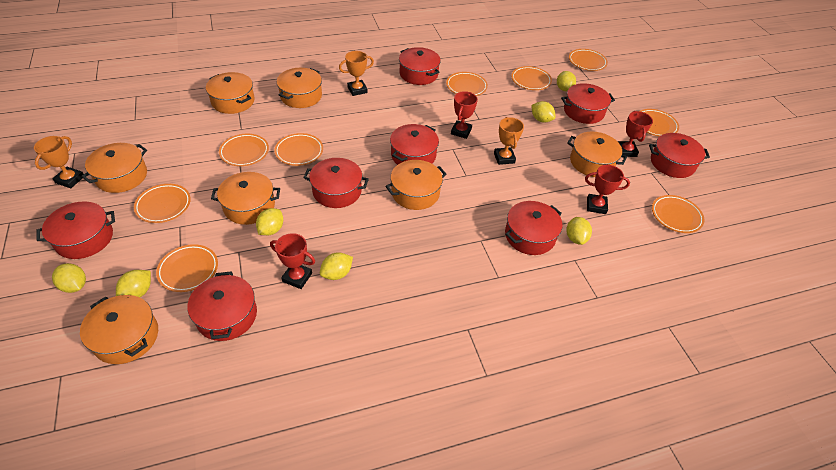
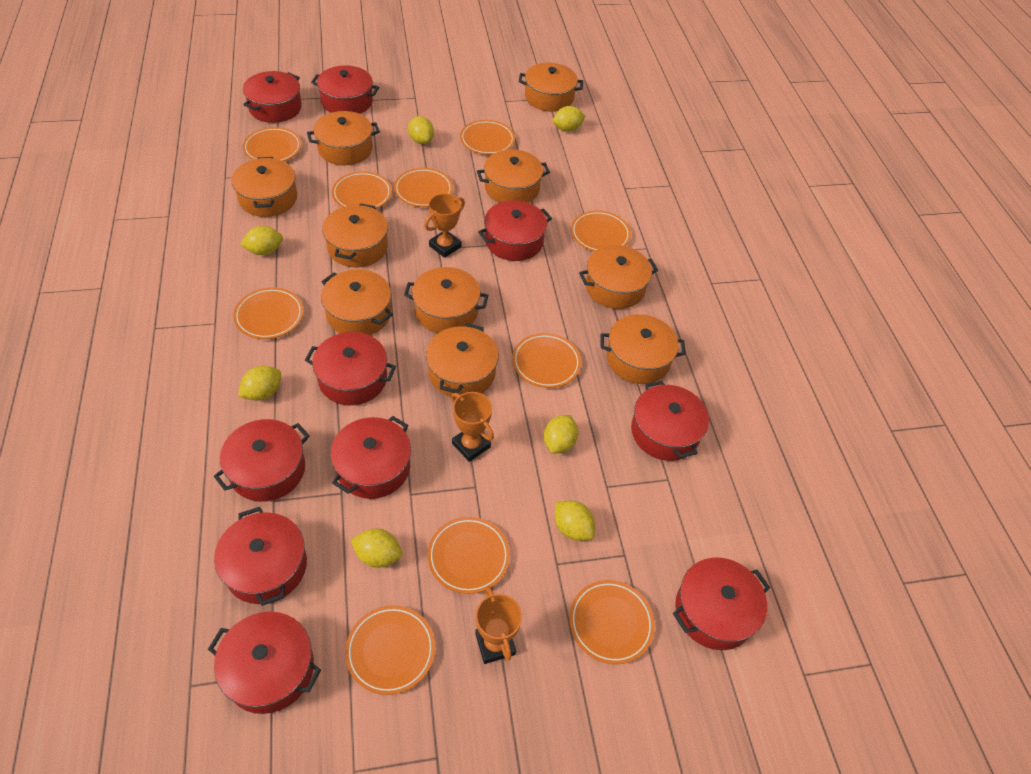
orange plate: 9 -> 10
orange pot: 7 -> 10
red pot: 8 -> 10
red trophy: 4 -> 0

